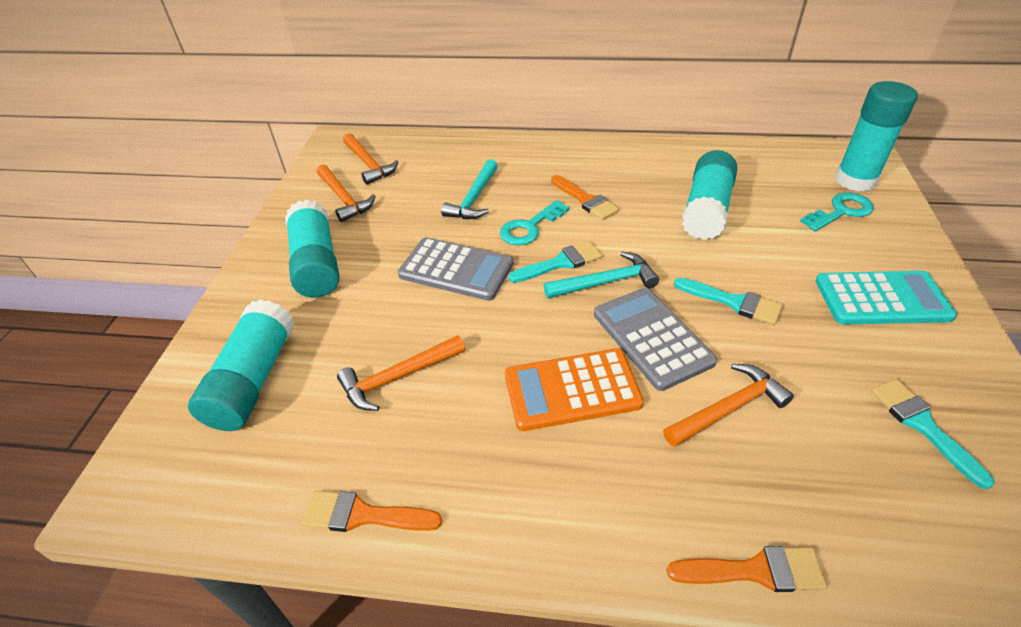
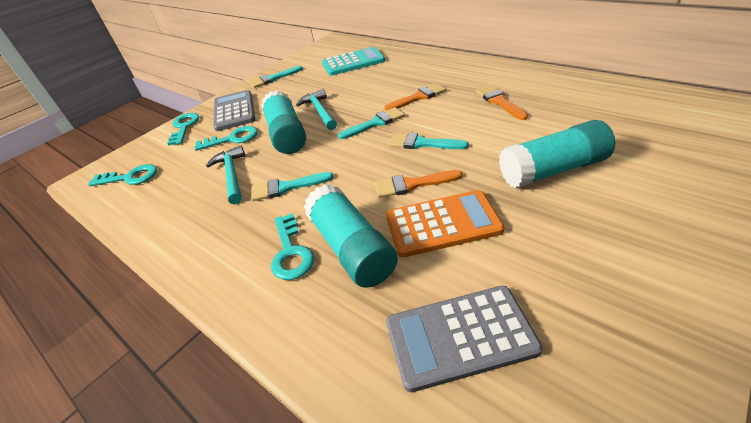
orange hammer: 4 -> 0
turquoise brush: 3 -> 4
turquoise glue stick: 4 -> 3
turquoise key: 2 -> 4

